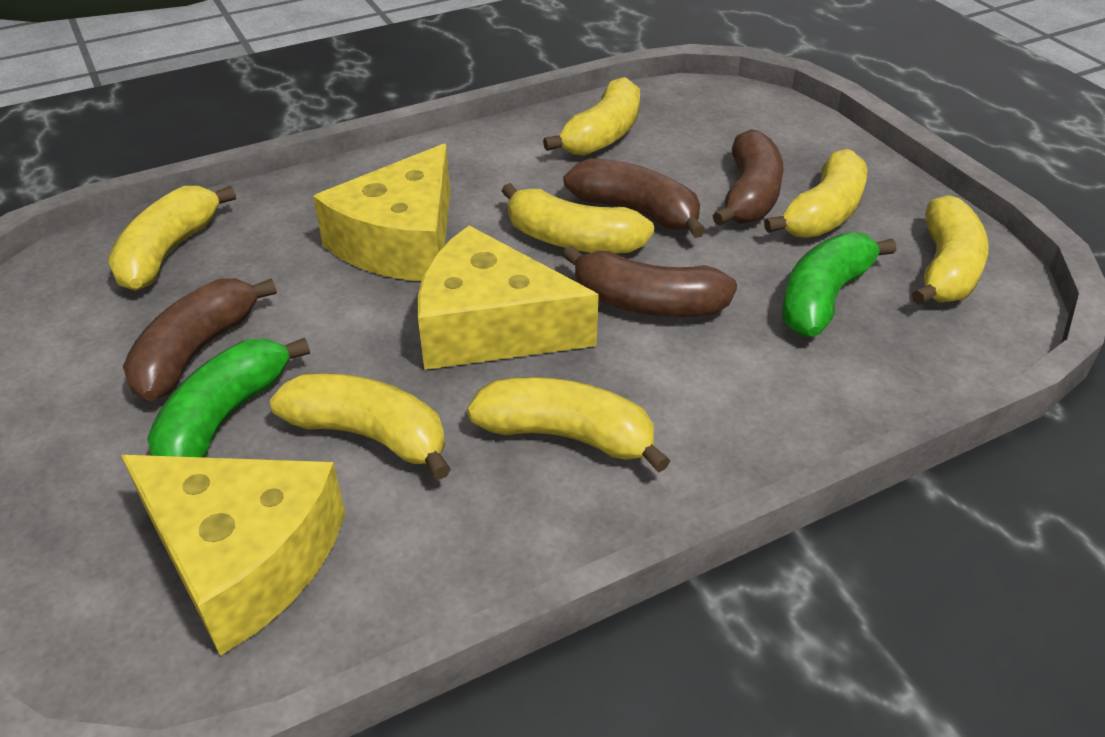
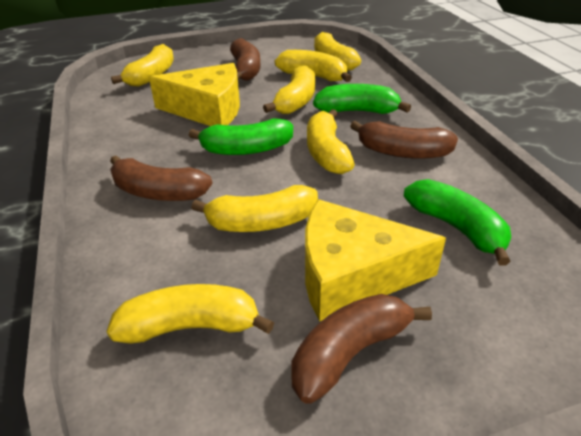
green banana: 2 -> 3
yellow cheese: 3 -> 2

